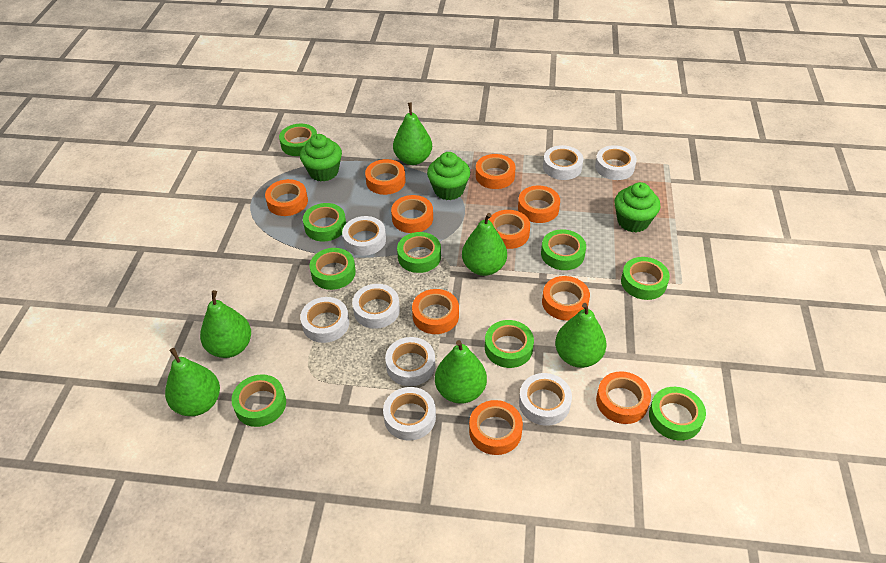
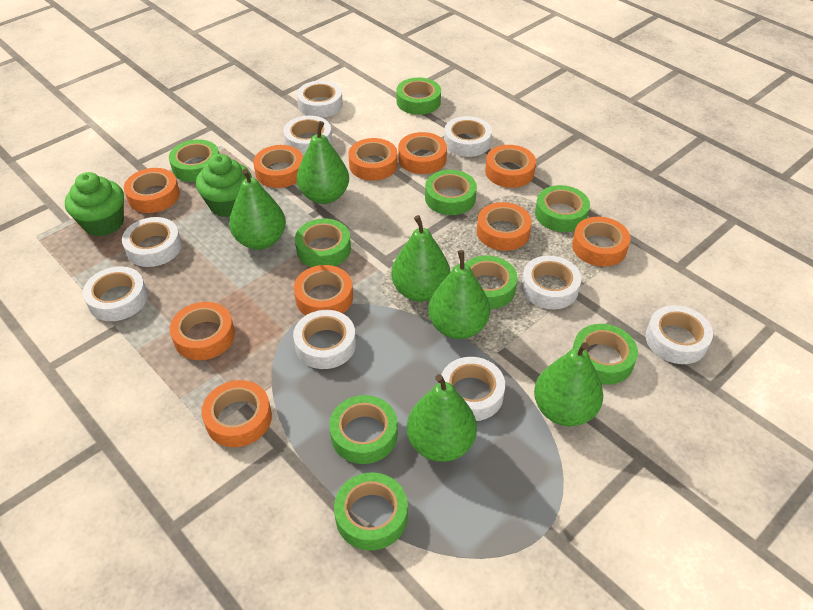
green cupcake: 3 -> 2
white tape: 8 -> 9

